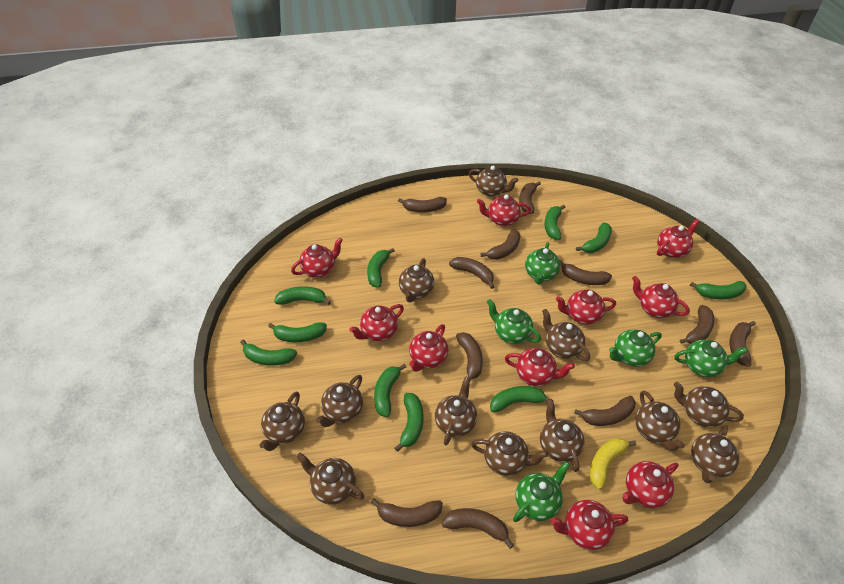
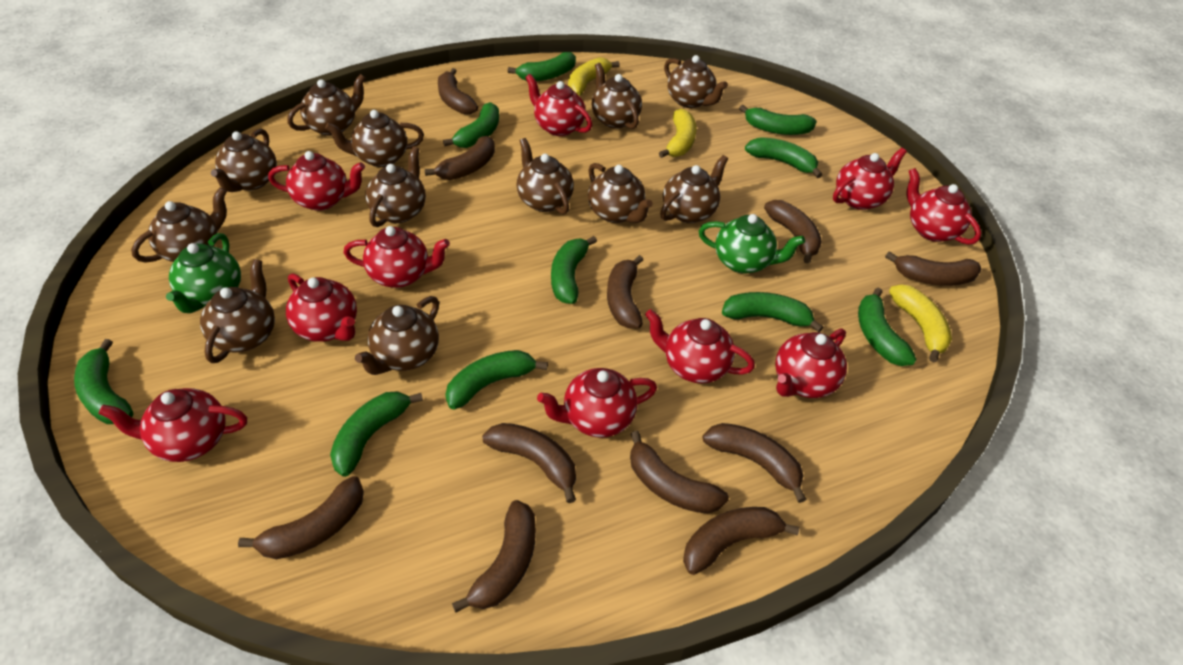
green teapot: 5 -> 2
yellow banana: 1 -> 3

